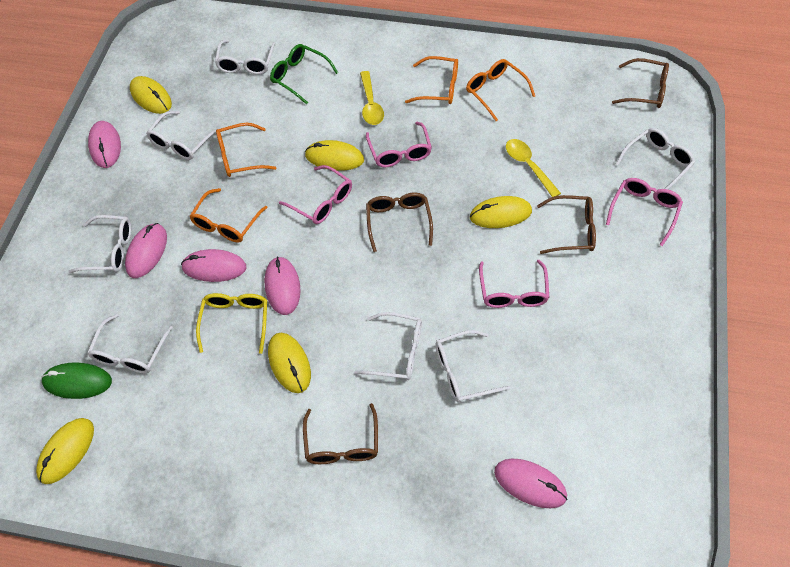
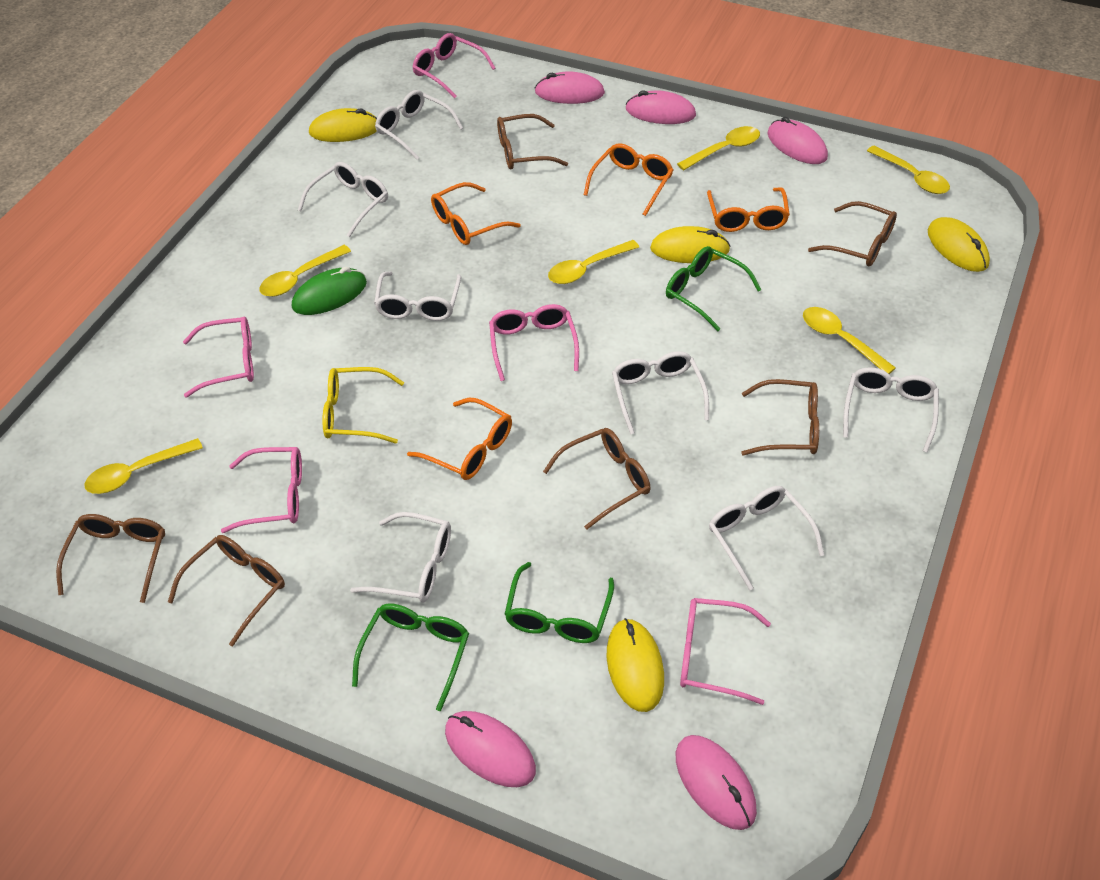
brown glasses: 4 -> 6
green glasses: 1 -> 3
pink glasses: 4 -> 5
yellow mouse: 5 -> 4
yellow spoon: 2 -> 6

